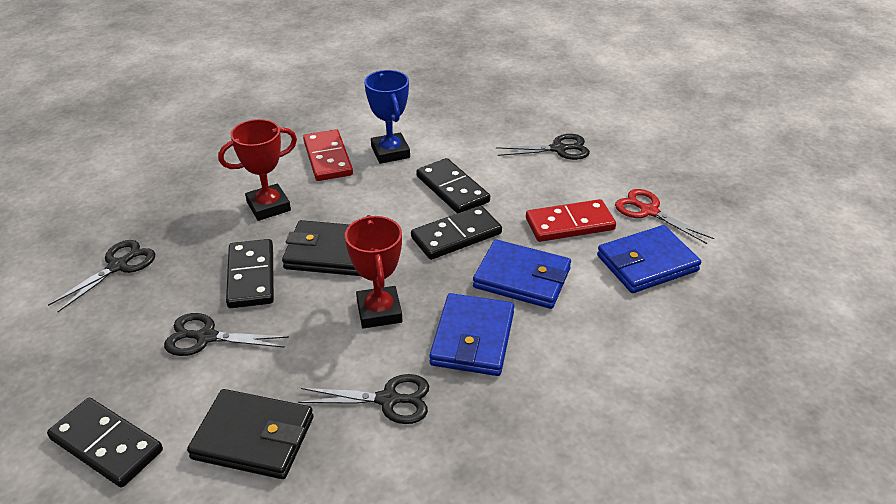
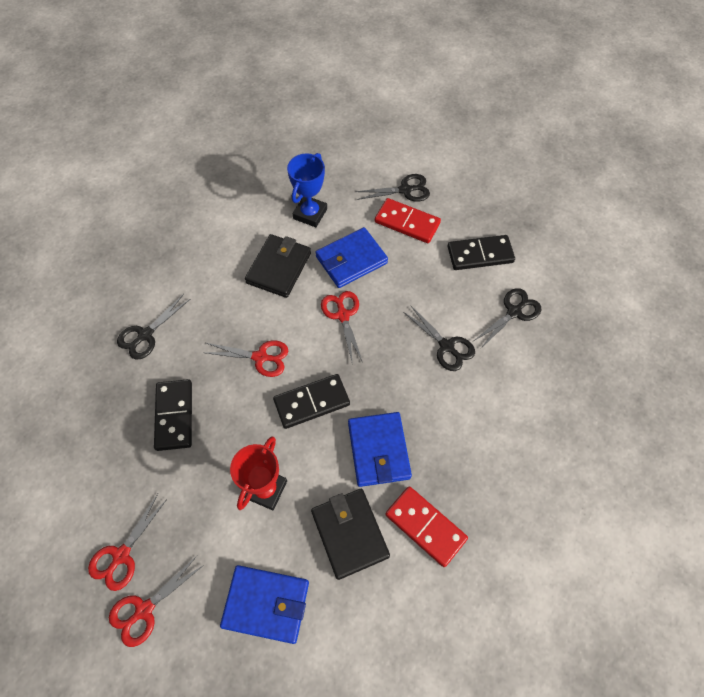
black domino: 4 -> 3
red scissors: 1 -> 4
red trophy: 2 -> 1

